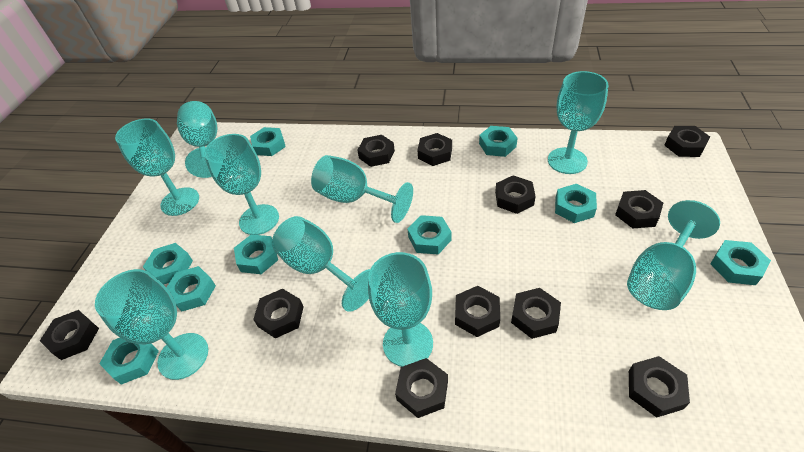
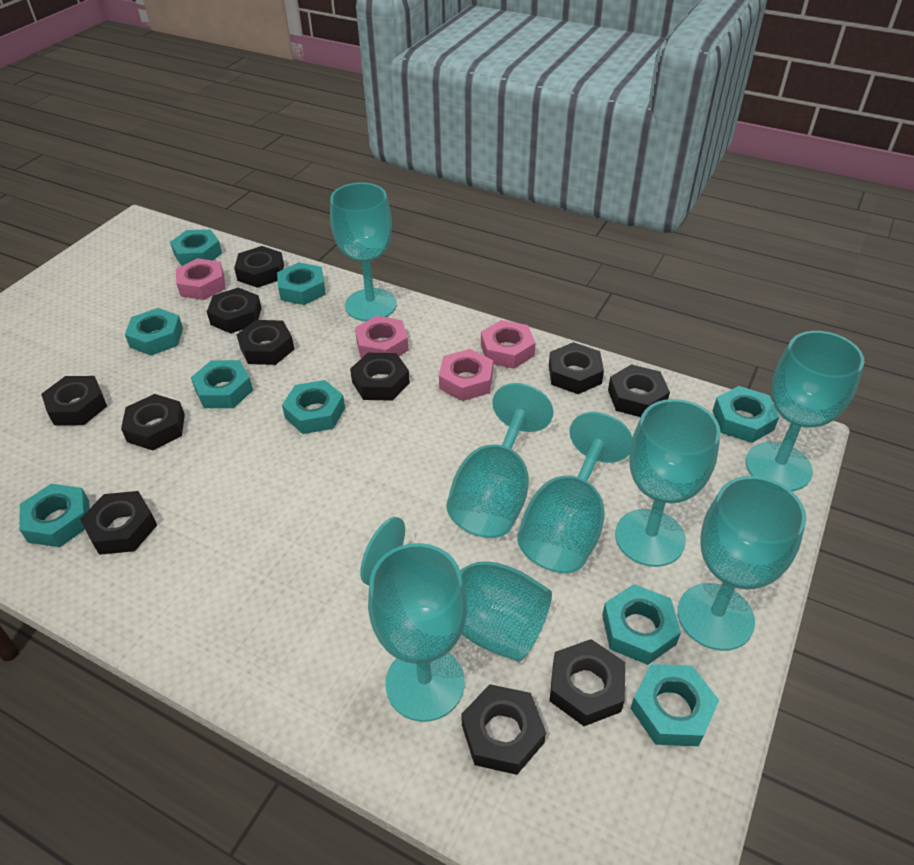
pink nut: 0 -> 4
turquoise goblet: 9 -> 8

